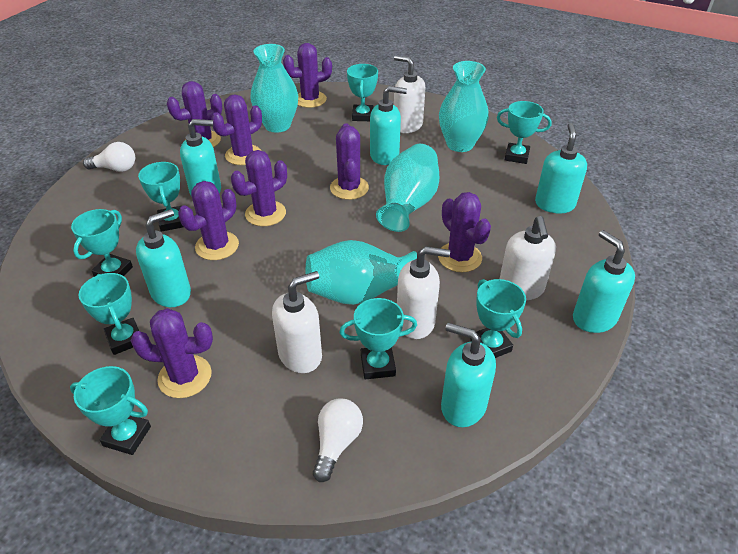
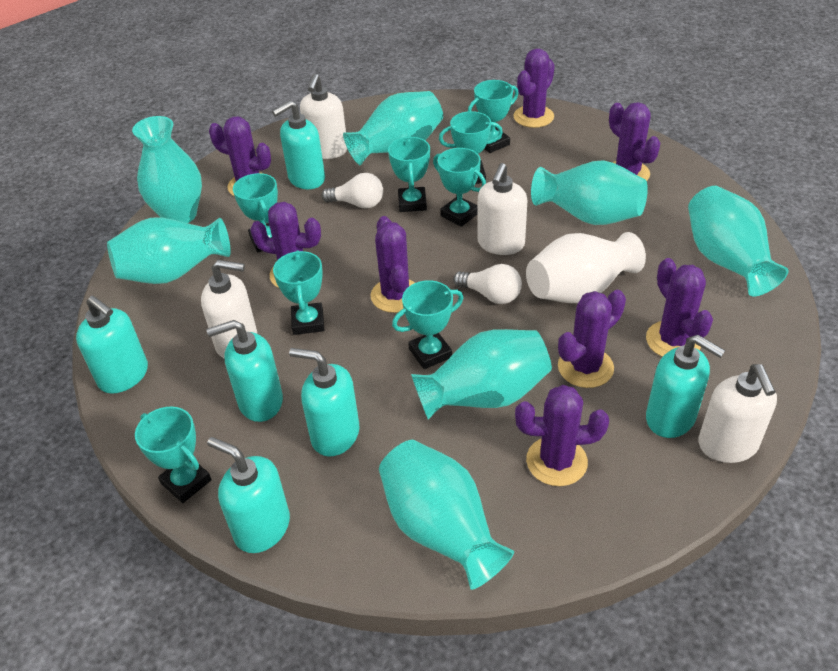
turquoise vase: 4 -> 7
white vase: 0 -> 1

